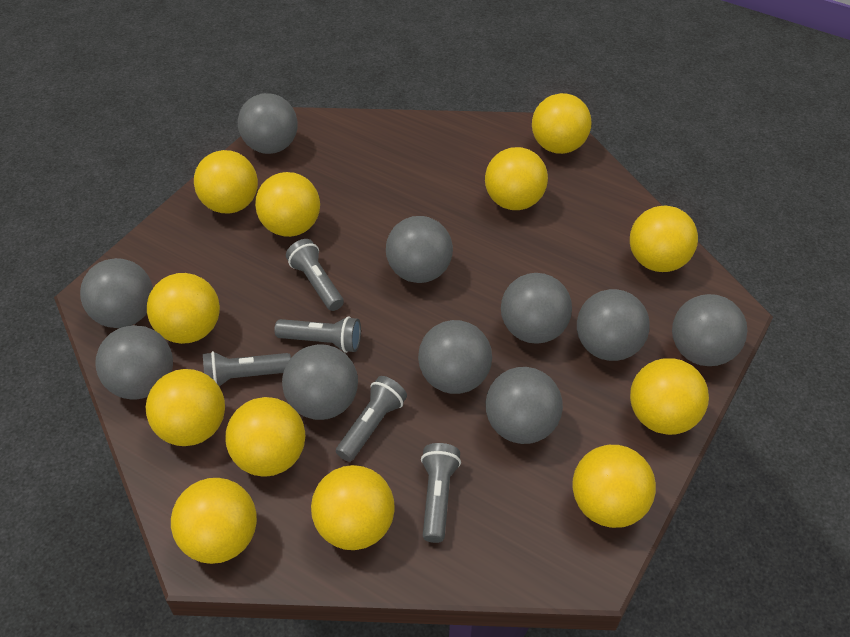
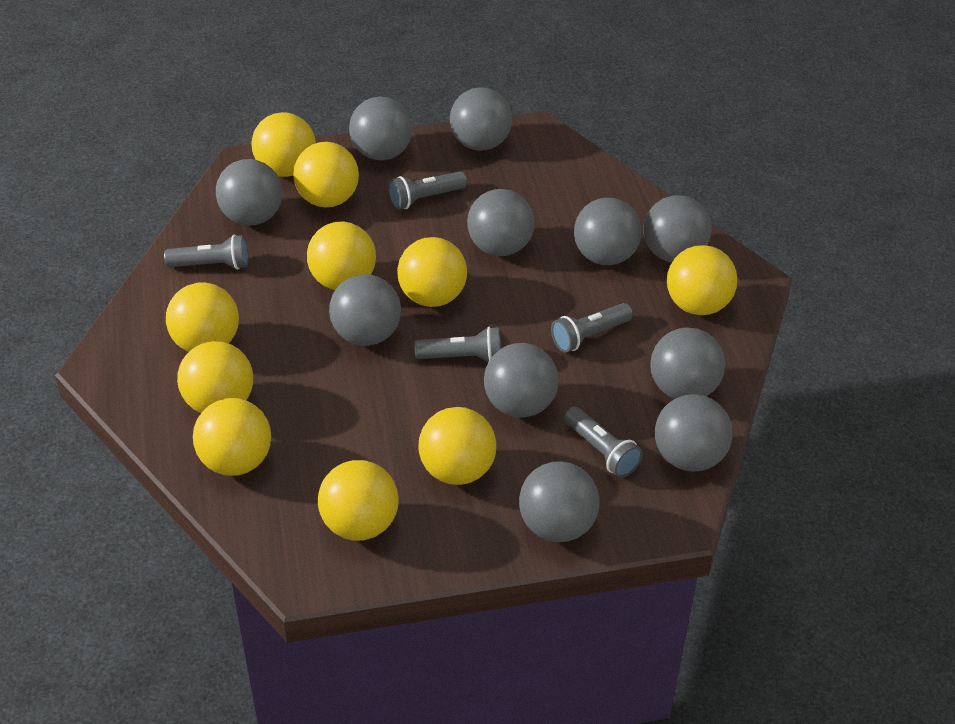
grey ball: 10 -> 11
yellow ball: 12 -> 10

